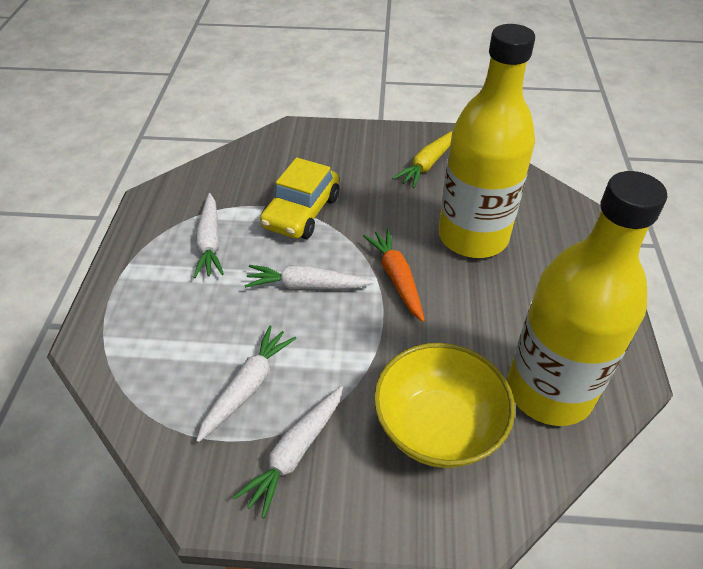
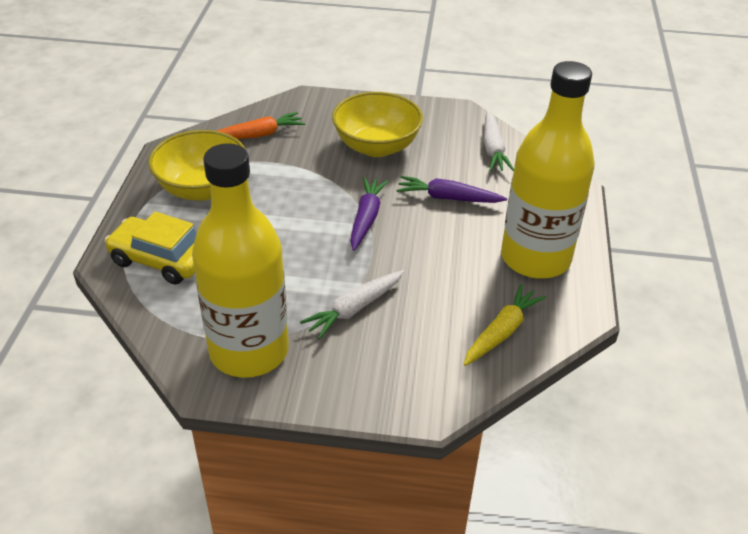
purple carrot: 0 -> 2
white carrot: 4 -> 2
yellow bowl: 1 -> 2

